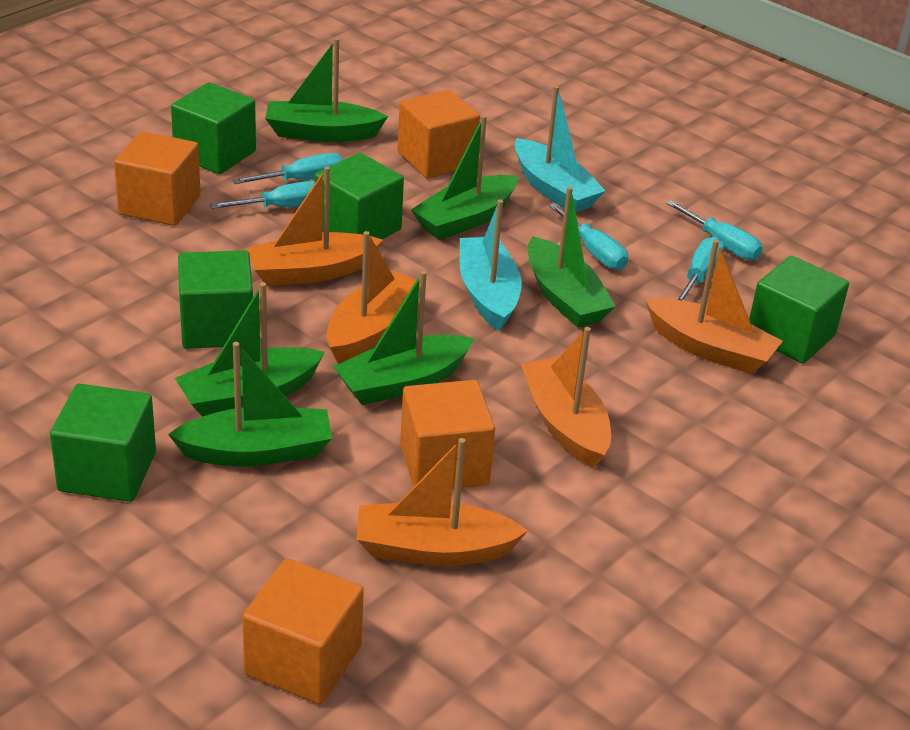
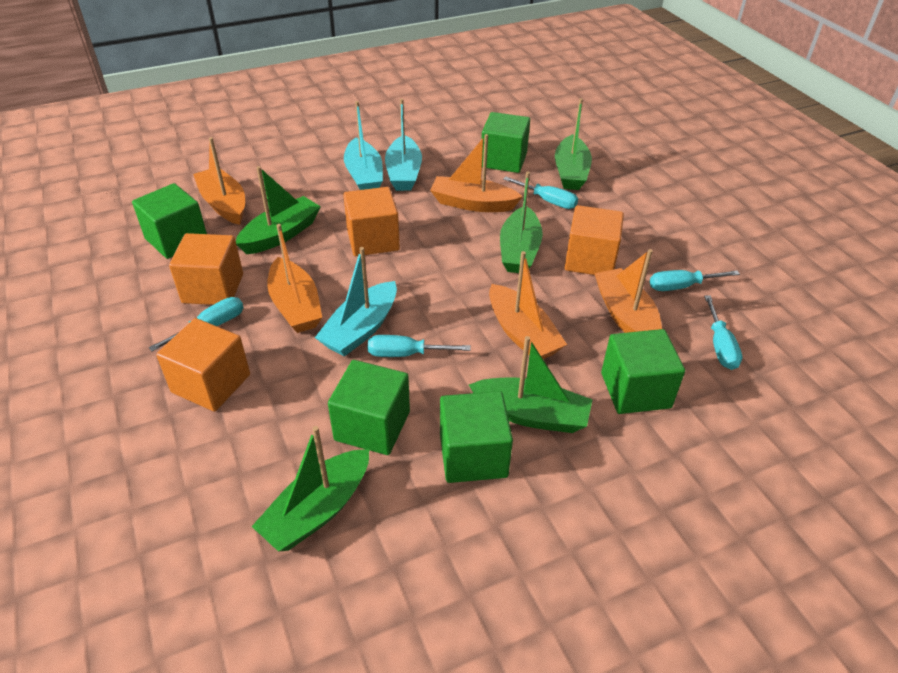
green boat: 6 -> 5
turquoise boat: 2 -> 3

